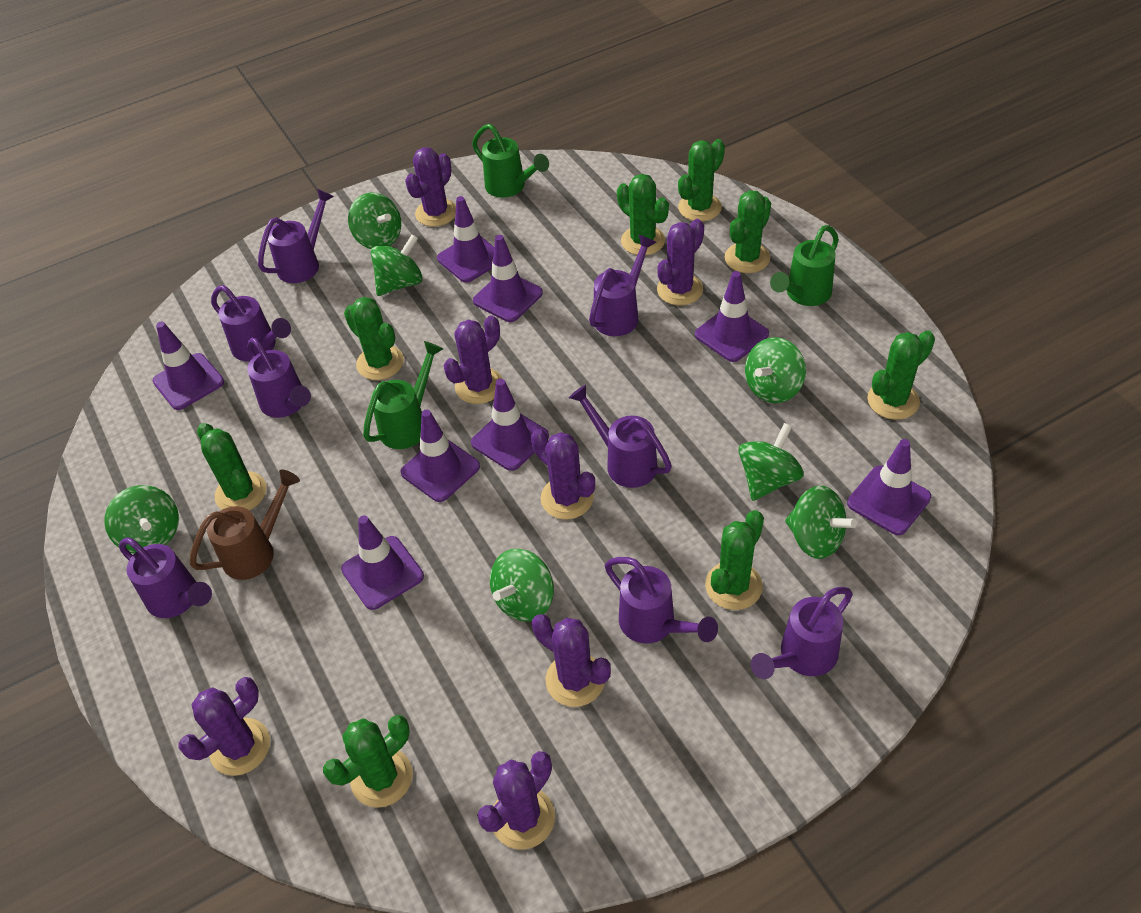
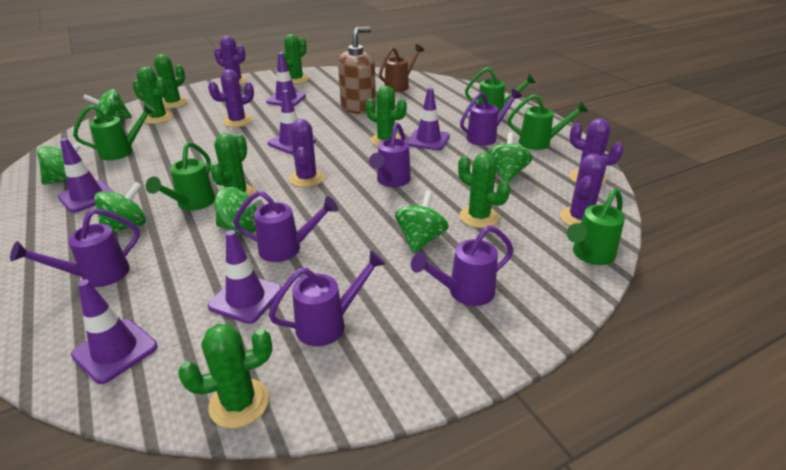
brown soap dispenser: 0 -> 1
green cactus: 8 -> 7
green spinning top: 7 -> 6
green watering can: 3 -> 5
purple cactus: 7 -> 5
purple traffic cone: 8 -> 6
purple watering can: 8 -> 6

